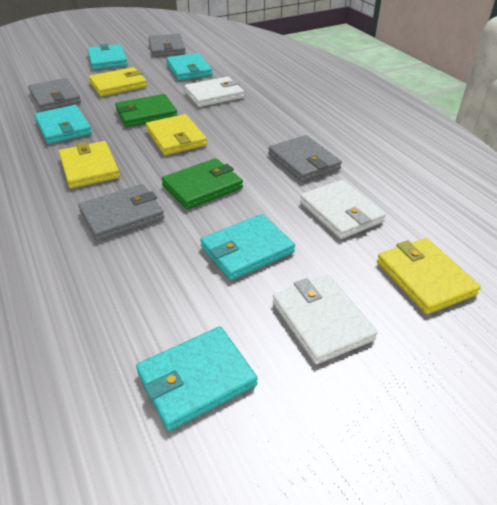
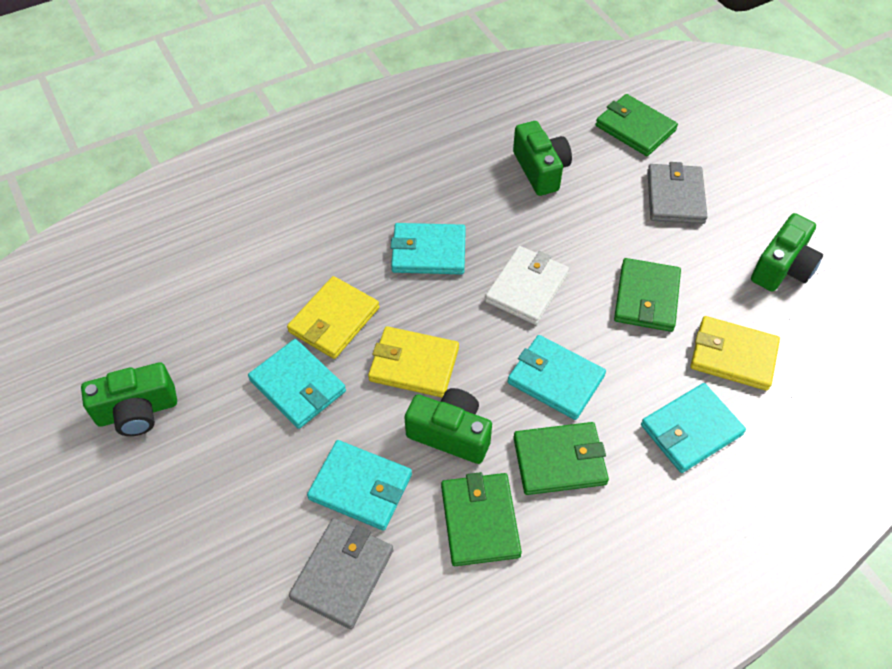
green camera: 0 -> 4
green wallet: 2 -> 4
grey wallet: 4 -> 2
white wallet: 3 -> 1
yellow wallet: 4 -> 3

